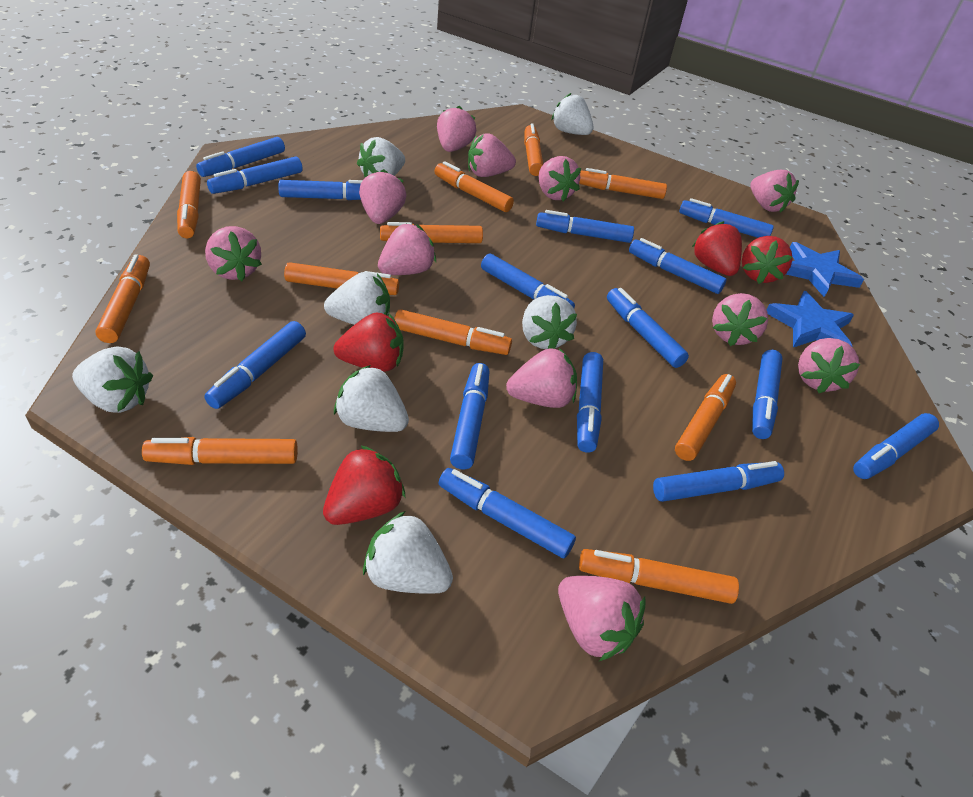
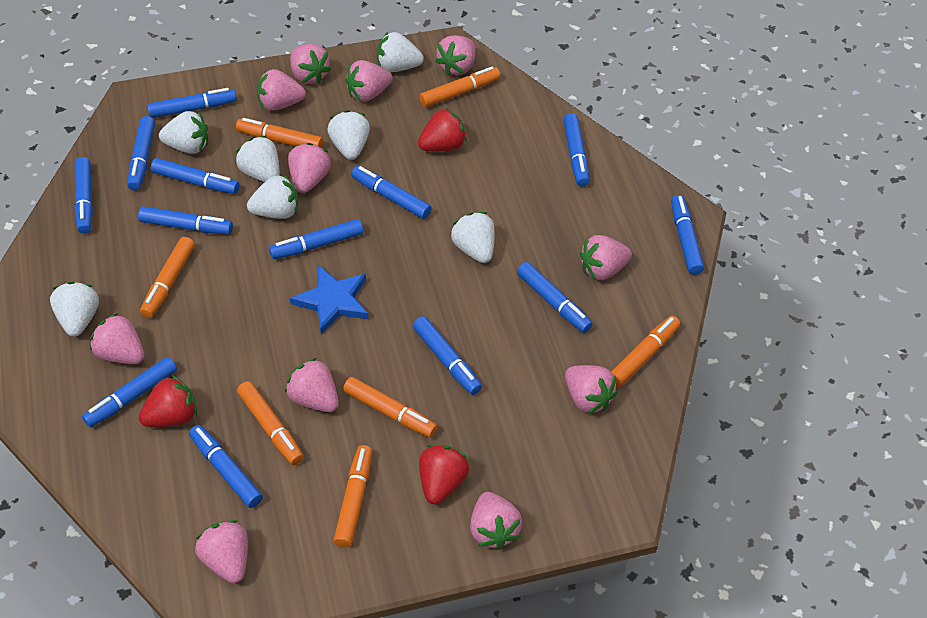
blue marker: 15 -> 13
blue star: 2 -> 1
orange marker: 11 -> 7
red strawberry: 4 -> 3

